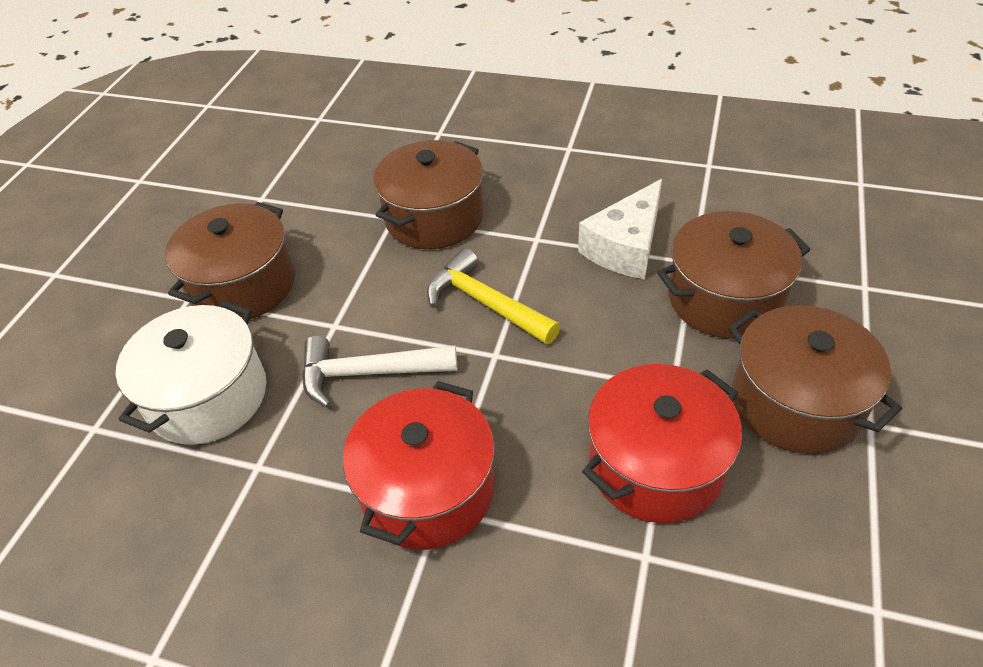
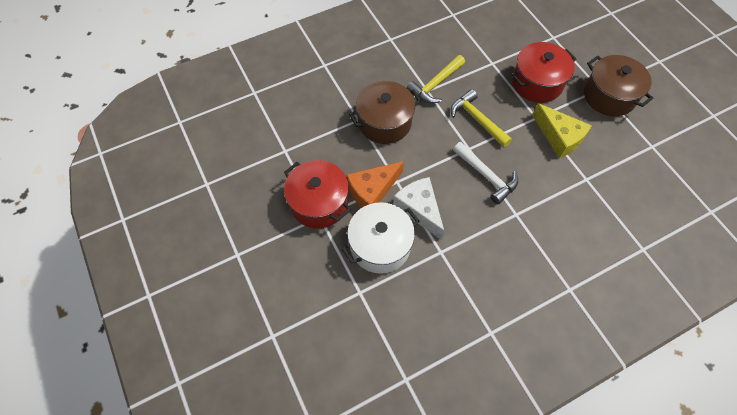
brown pot: 4 -> 2
orange cheese: 0 -> 1
yellow cheese: 0 -> 1
yellow hammer: 1 -> 2

